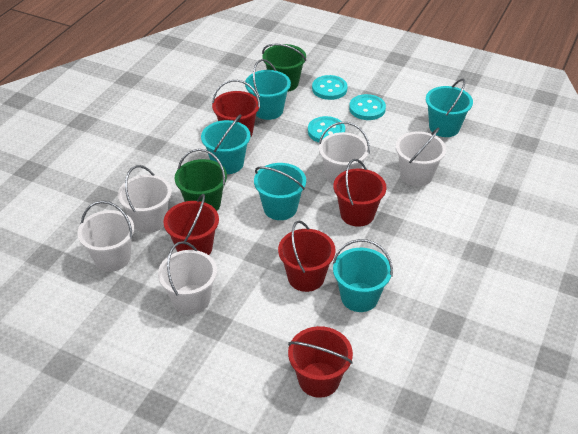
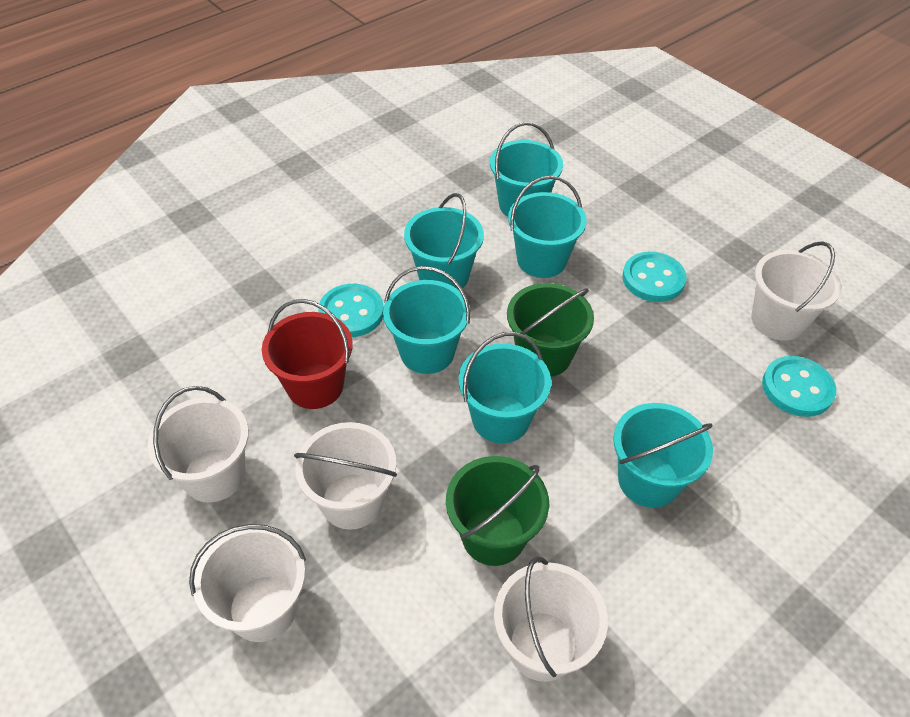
red bucket: 5 -> 1
turquoise bucket: 5 -> 6

